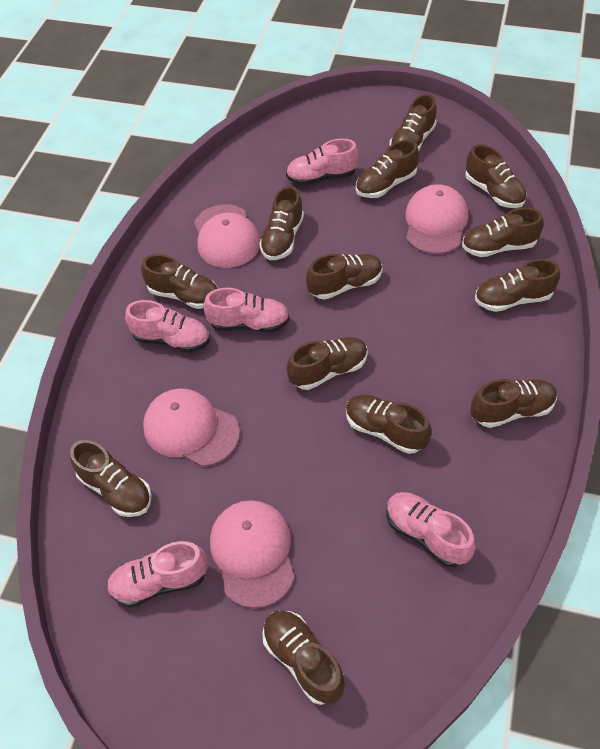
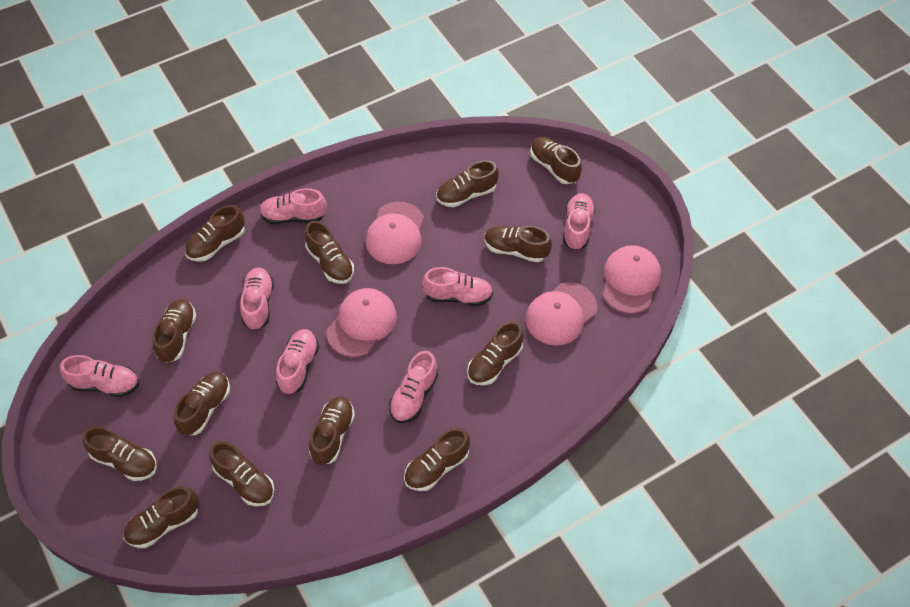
pink shoe: 5 -> 7

